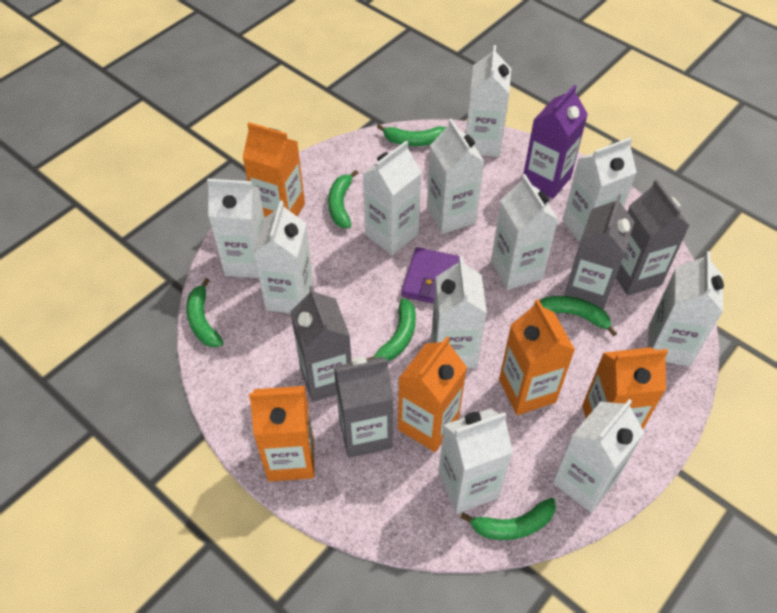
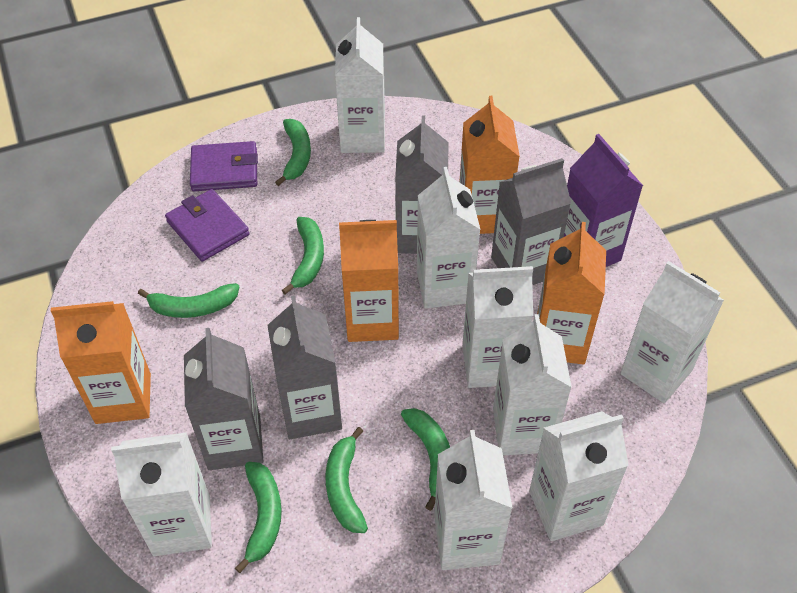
orange carton: 5 -> 4
purple wallet: 1 -> 2
white carton: 11 -> 8

